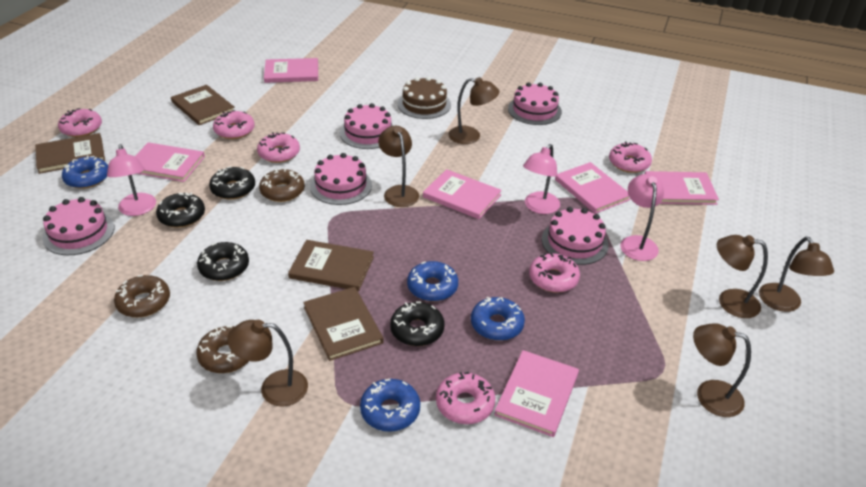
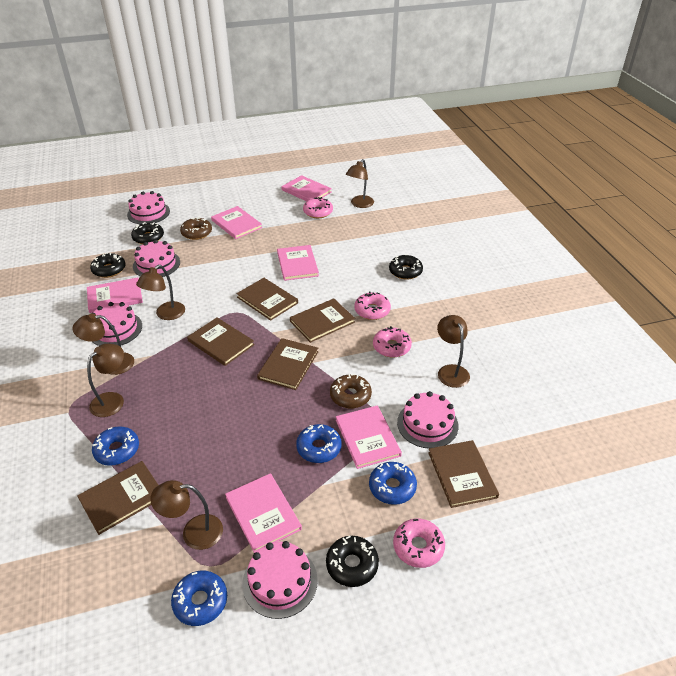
brown book: 4 -> 6
brown cake: 1 -> 0
brown donut: 3 -> 2
pink donut: 6 -> 4
pink lamp: 3 -> 0

